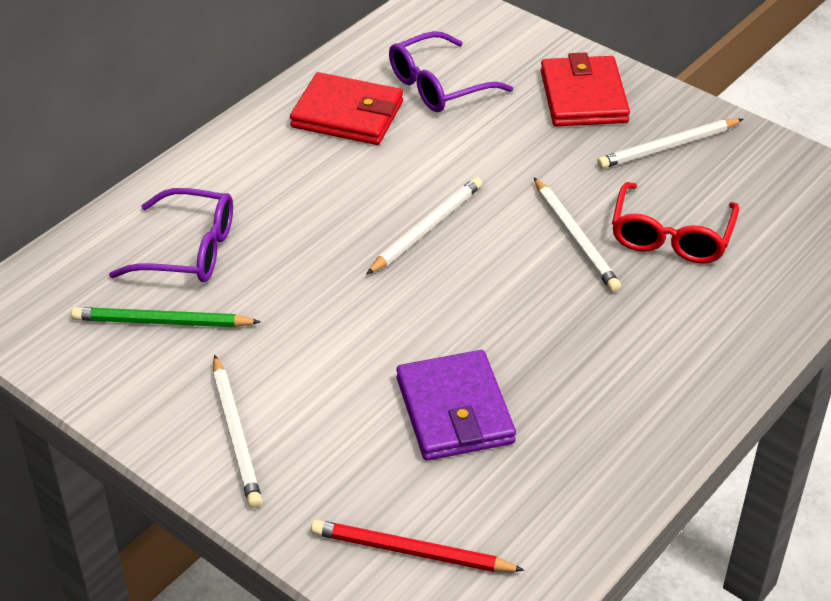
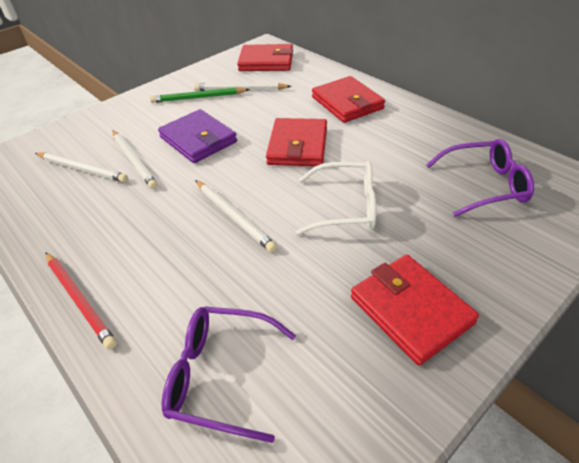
red glasses: 1 -> 0
red wallet: 2 -> 4
white glasses: 0 -> 1

